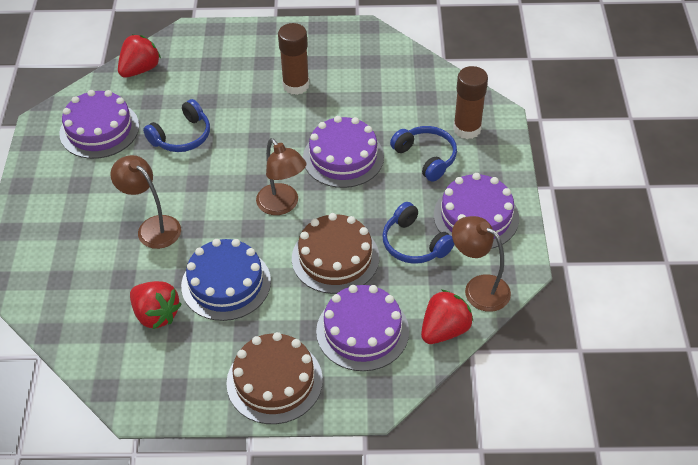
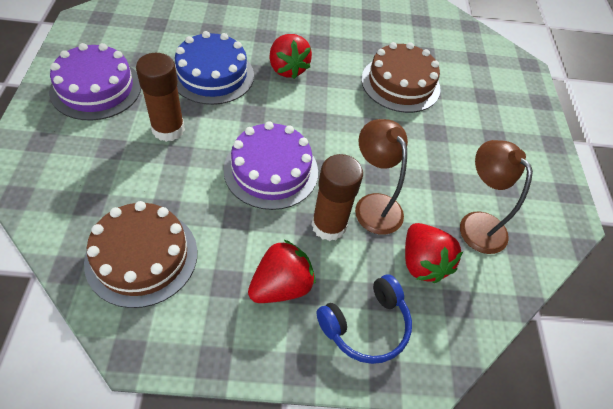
blue headphones: 3 -> 1
brown lamp: 3 -> 2
purple cake: 4 -> 2

